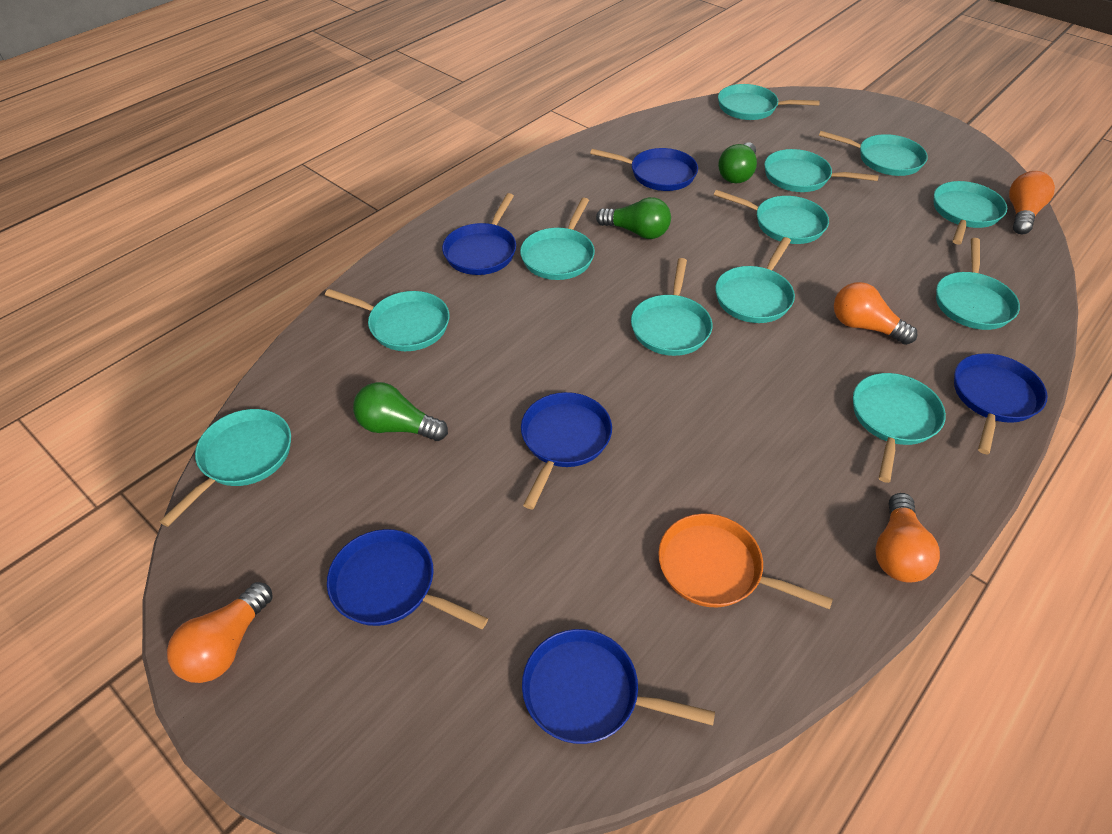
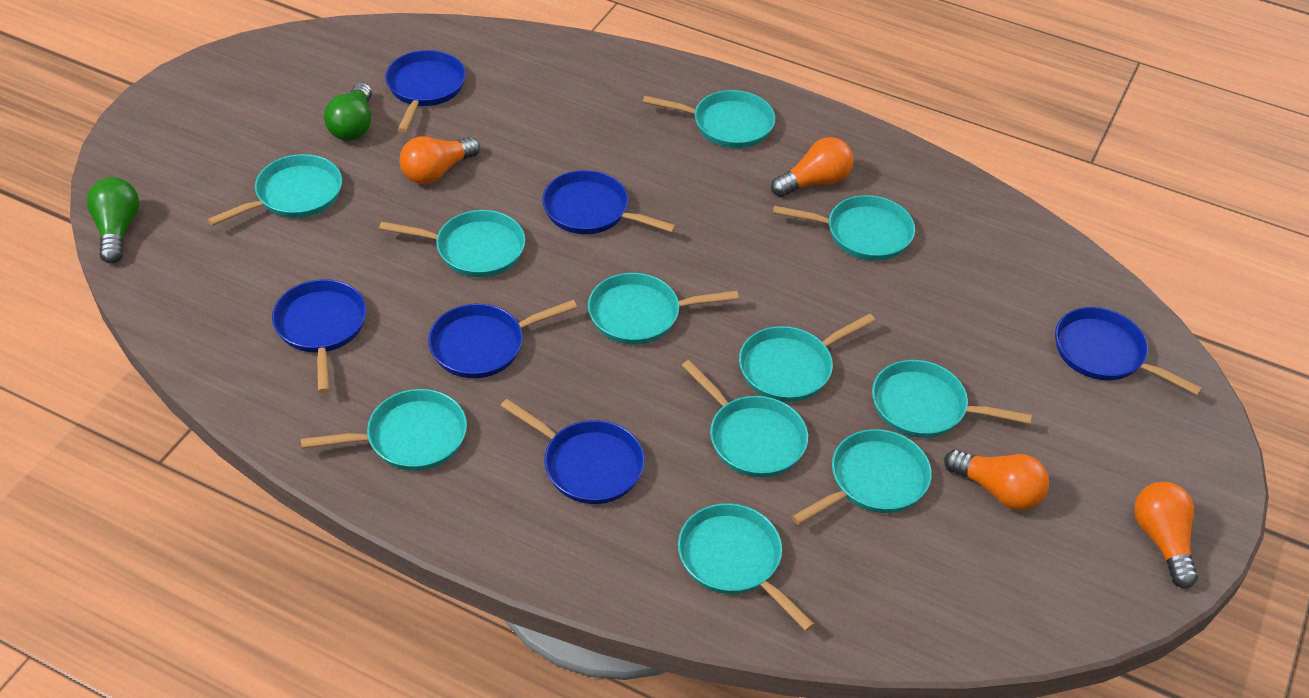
green light bulb: 3 -> 2
orange pan: 1 -> 0
turquoise pan: 12 -> 11

